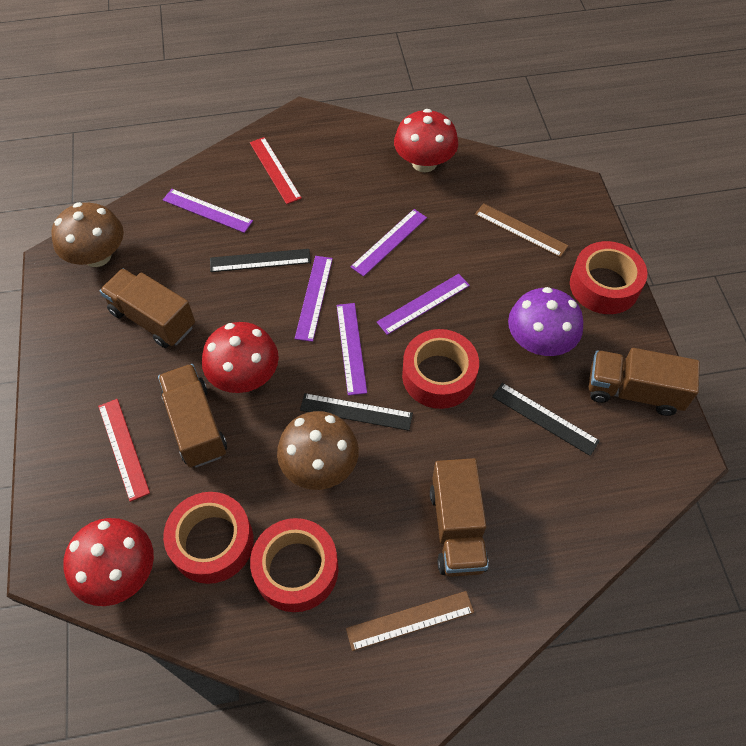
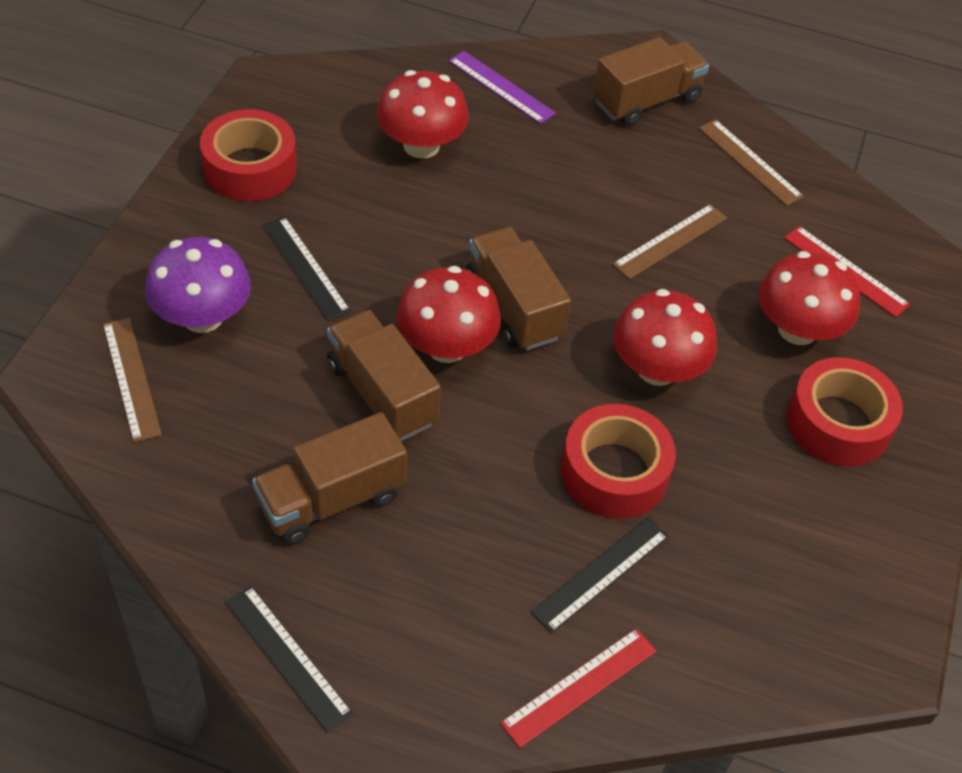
brown mushroom: 2 -> 0
brown ruler: 2 -> 3
purple ruler: 5 -> 1
red mushroom: 3 -> 4
red tape: 4 -> 3

